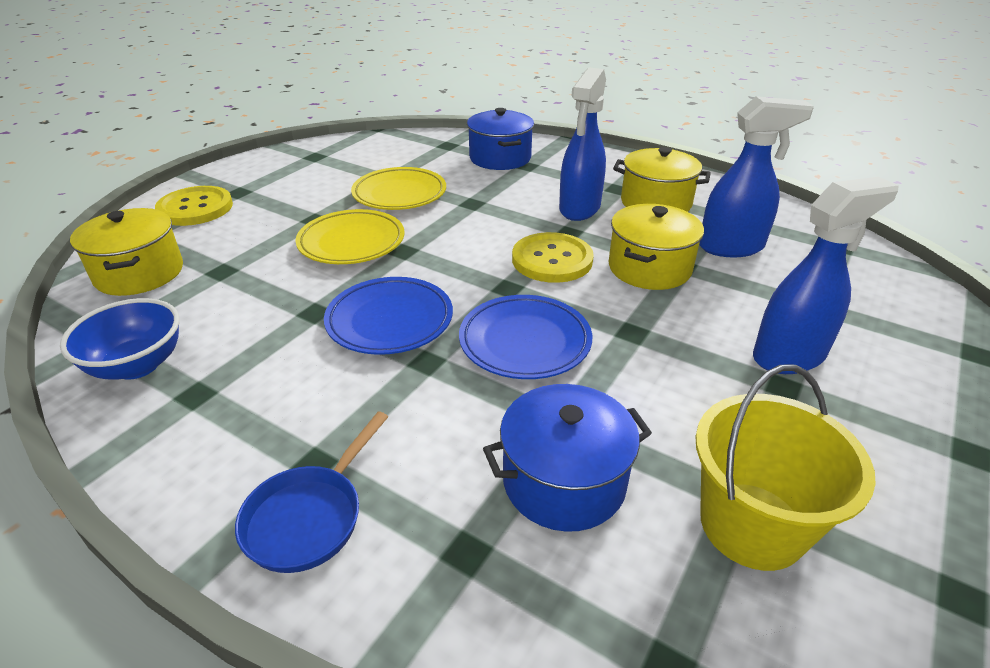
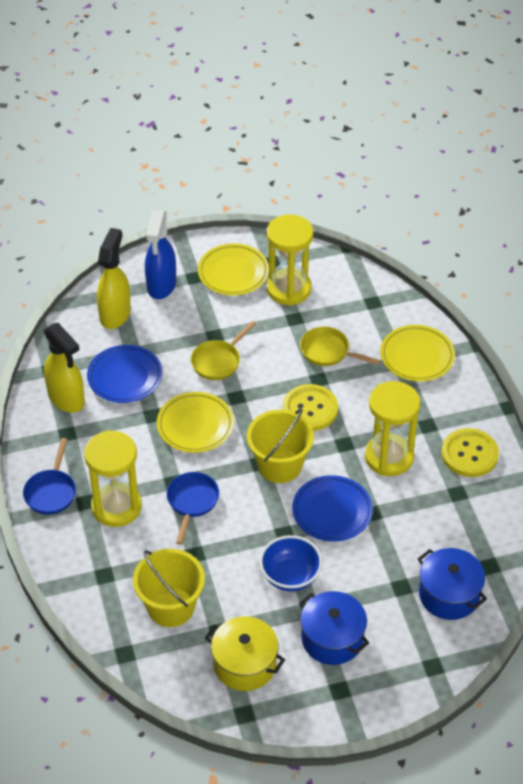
blue pan: 1 -> 2
blue spray bottle: 3 -> 1
yellow bucket: 1 -> 2
yellow hourglass: 0 -> 3
yellow pan: 0 -> 2
yellow plate: 2 -> 3
yellow pot: 3 -> 1
yellow spray bottle: 0 -> 2

